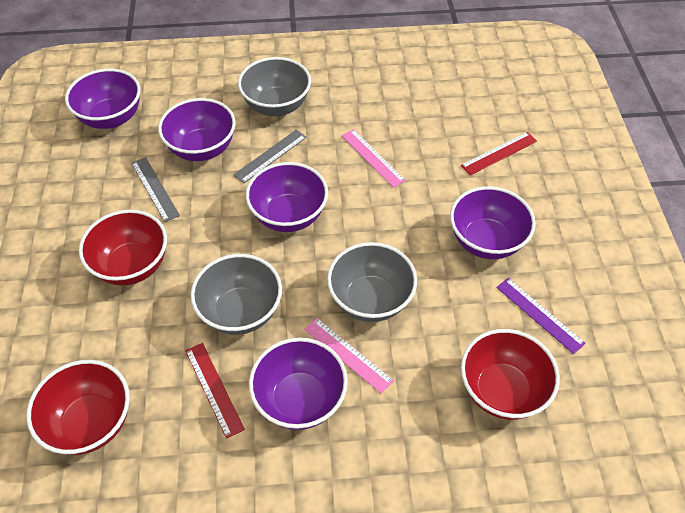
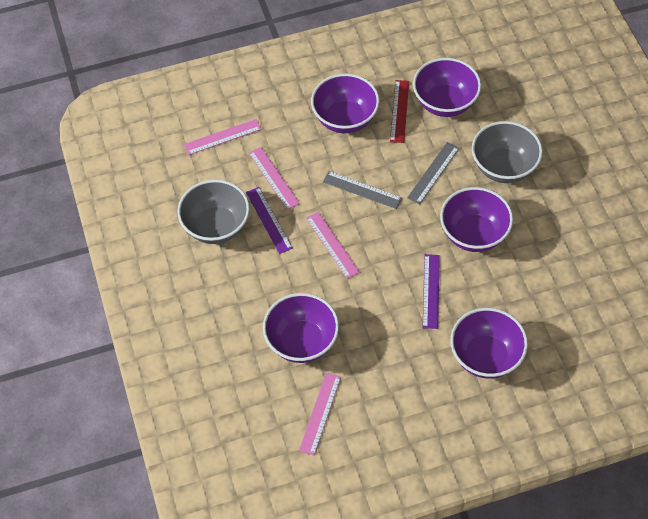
grey bowl: 3 -> 2
pink ruler: 2 -> 4
purple ruler: 1 -> 2
red bowl: 3 -> 0
red ruler: 2 -> 1

